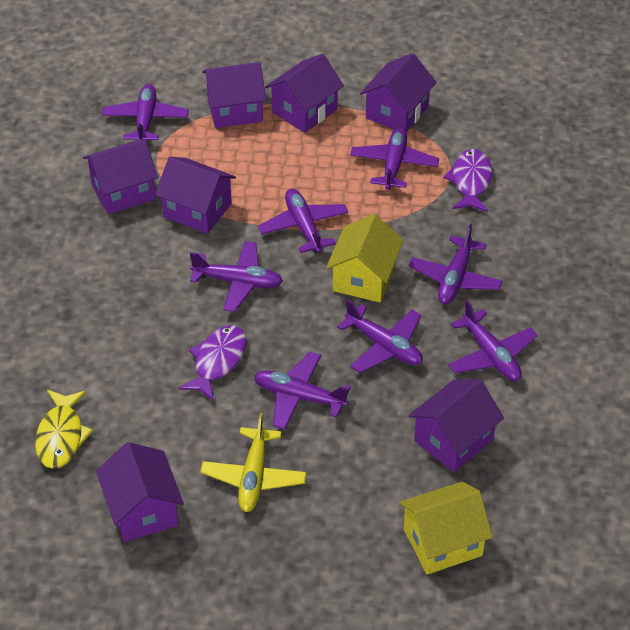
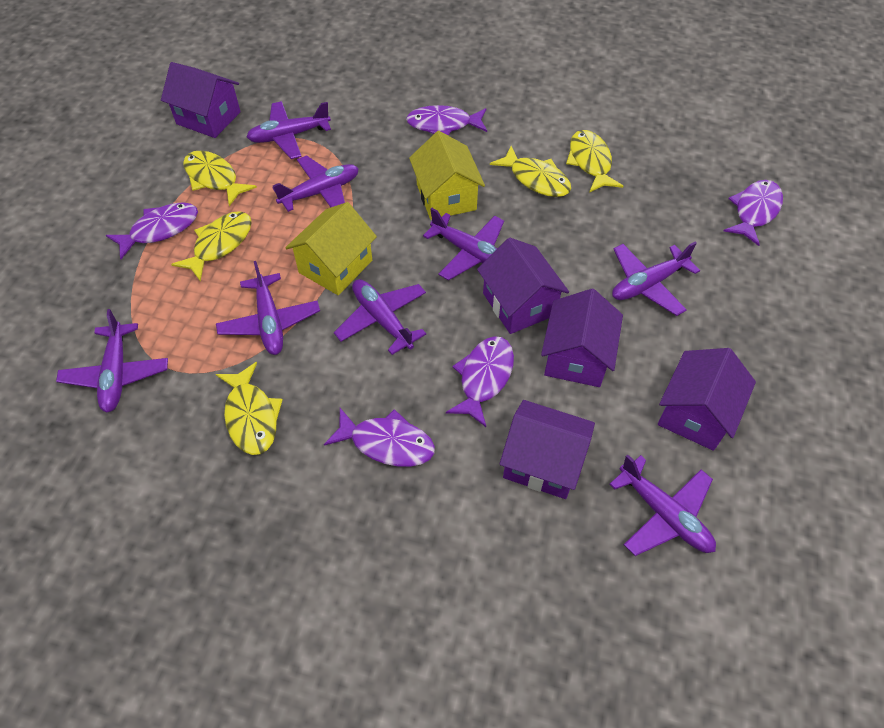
purple fish: 2 -> 5
purple house: 7 -> 5
yellow fish: 1 -> 5
yellow plane: 1 -> 0

